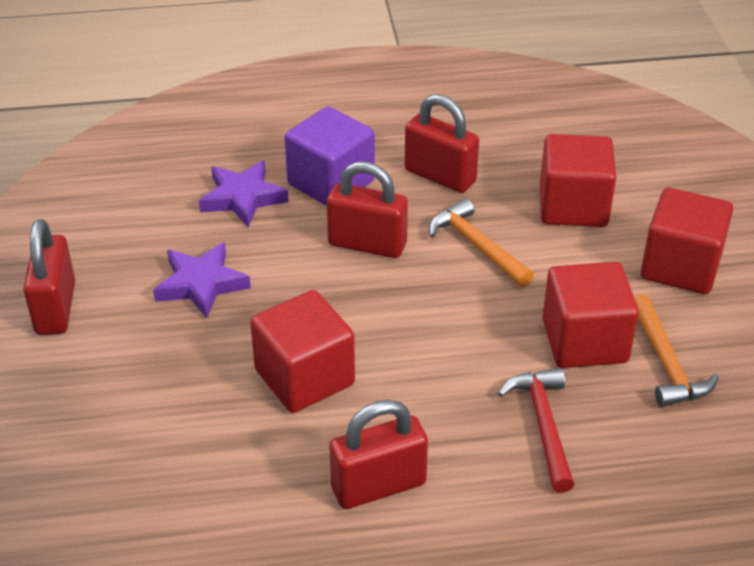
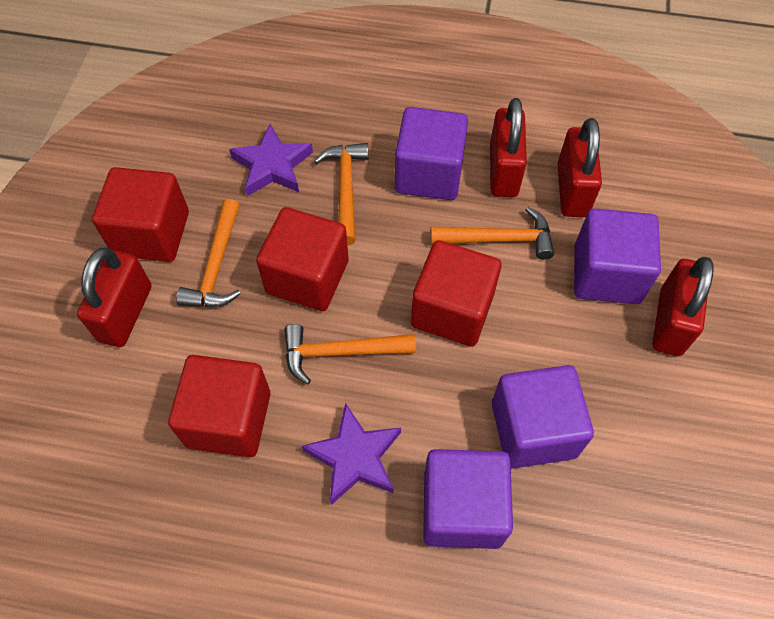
orange hammer: 2 -> 4
purple cube: 1 -> 4
red hammer: 1 -> 0

